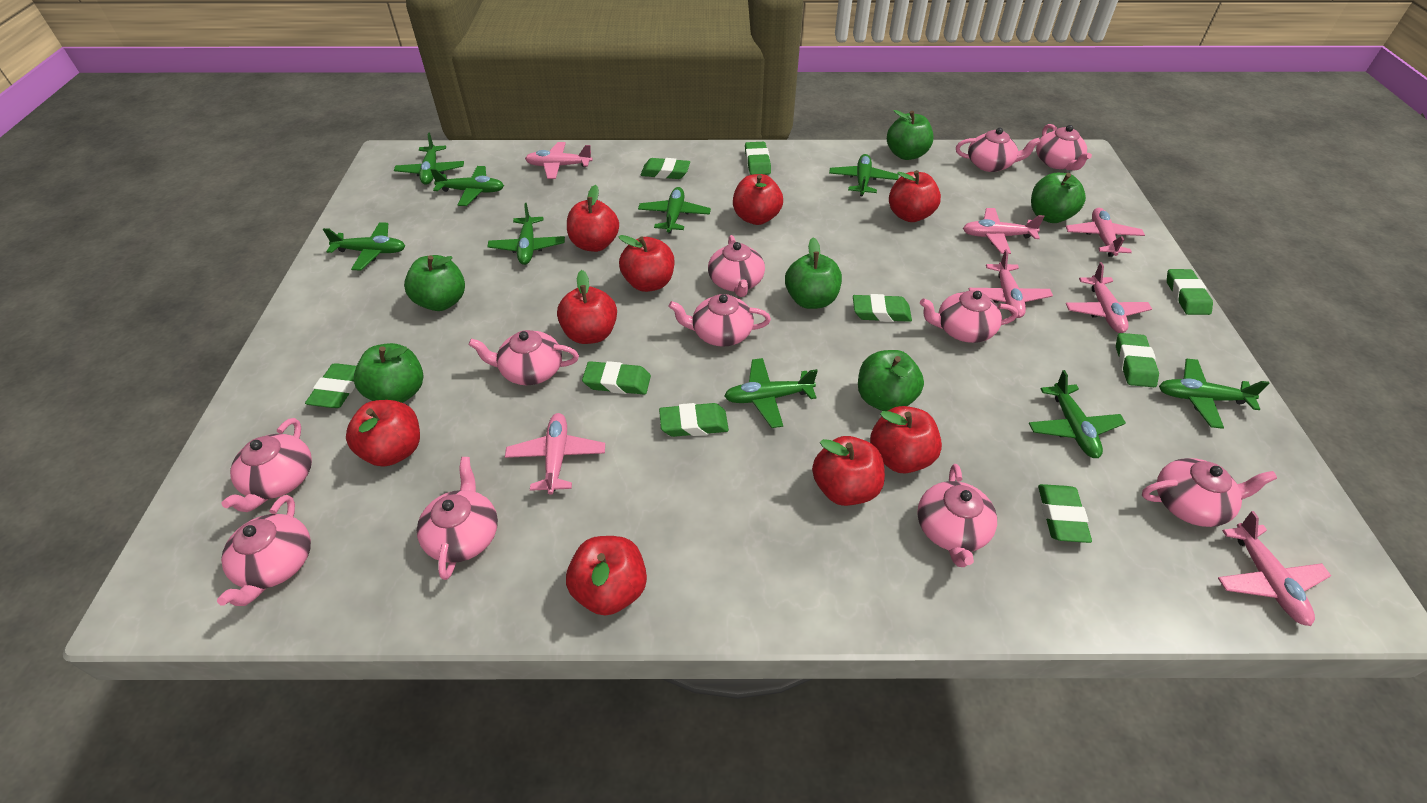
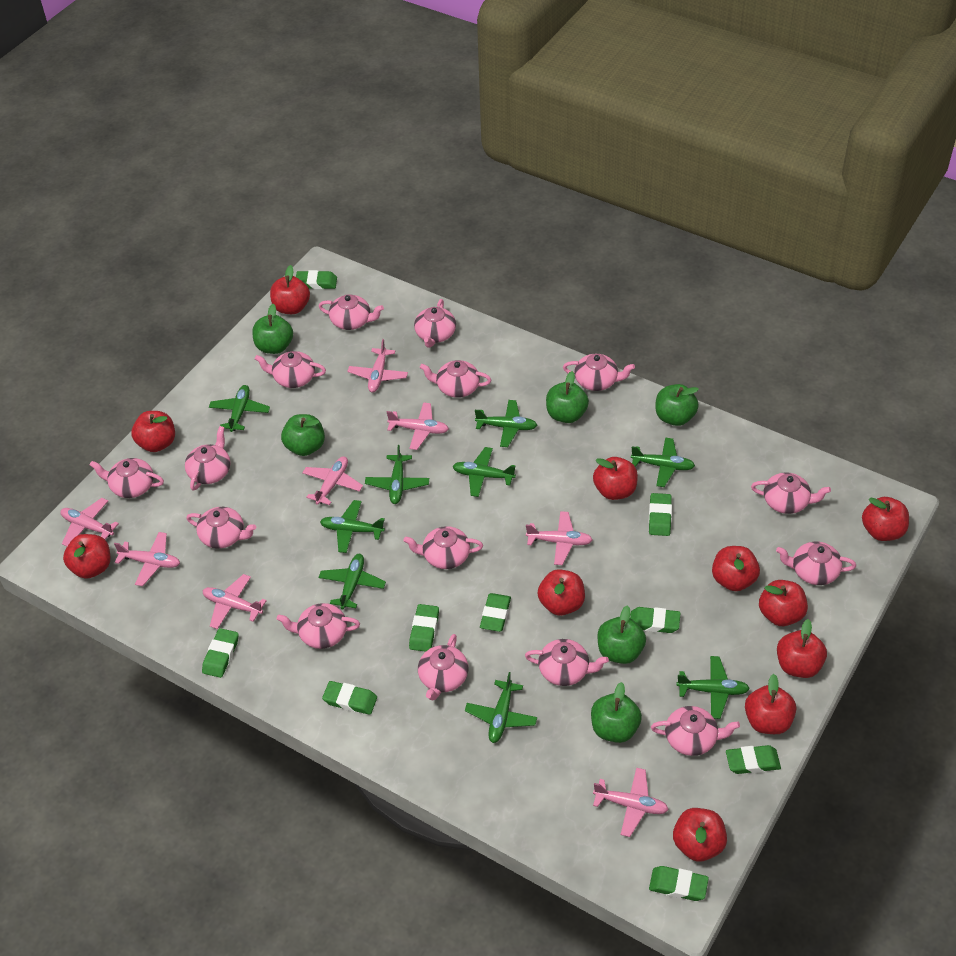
pink plane: 7 -> 8
pink teapot: 11 -> 15
red apple: 9 -> 11

